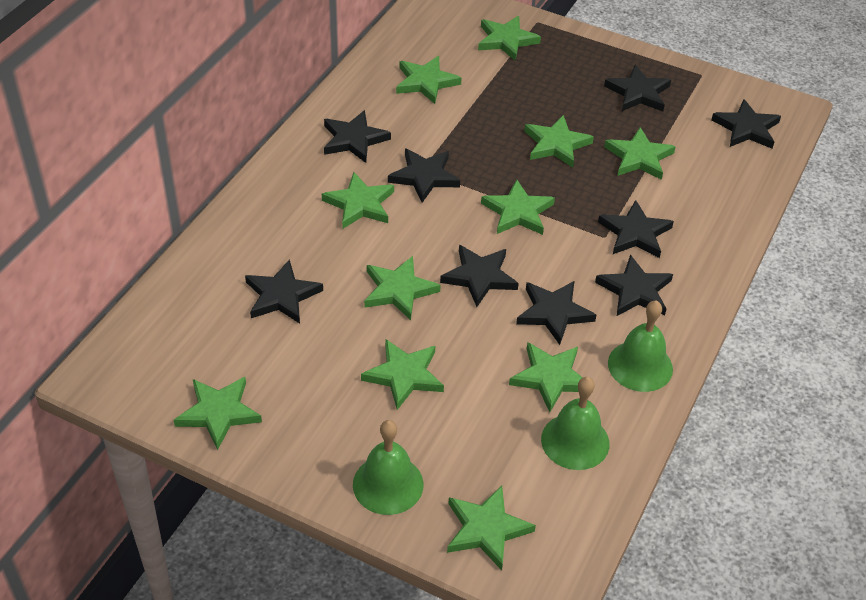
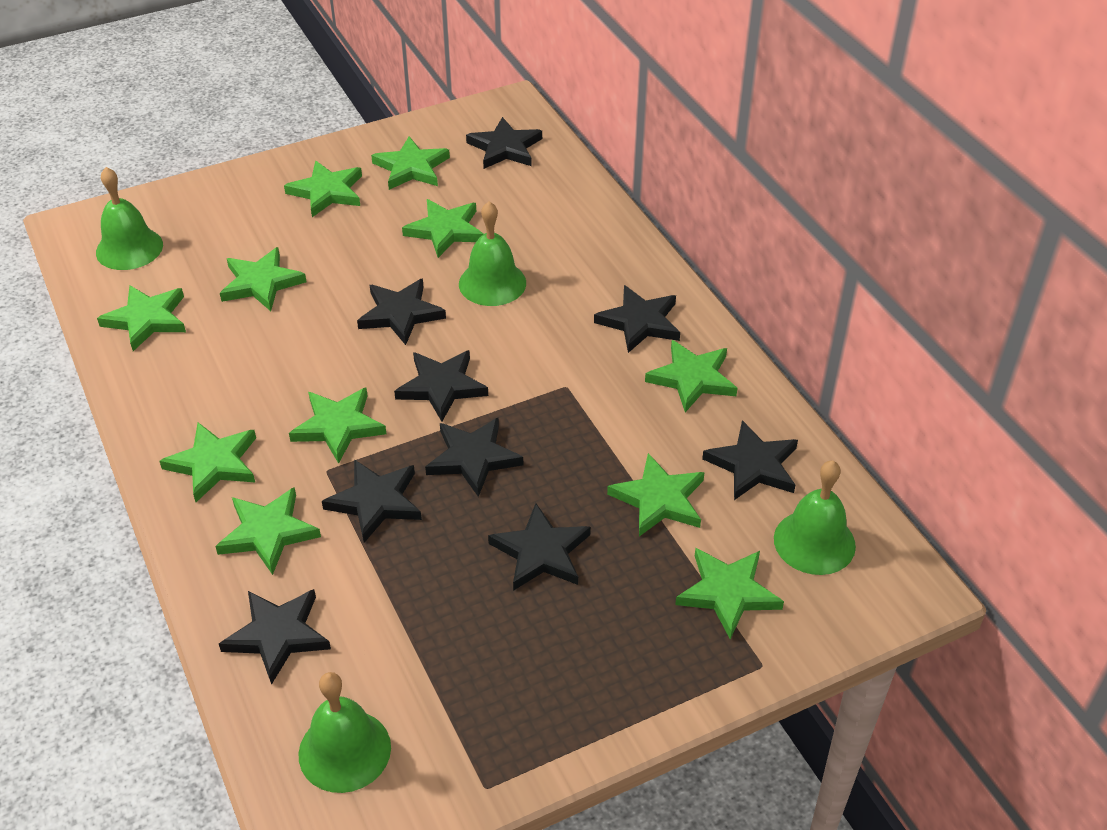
green bell: 3 -> 4

